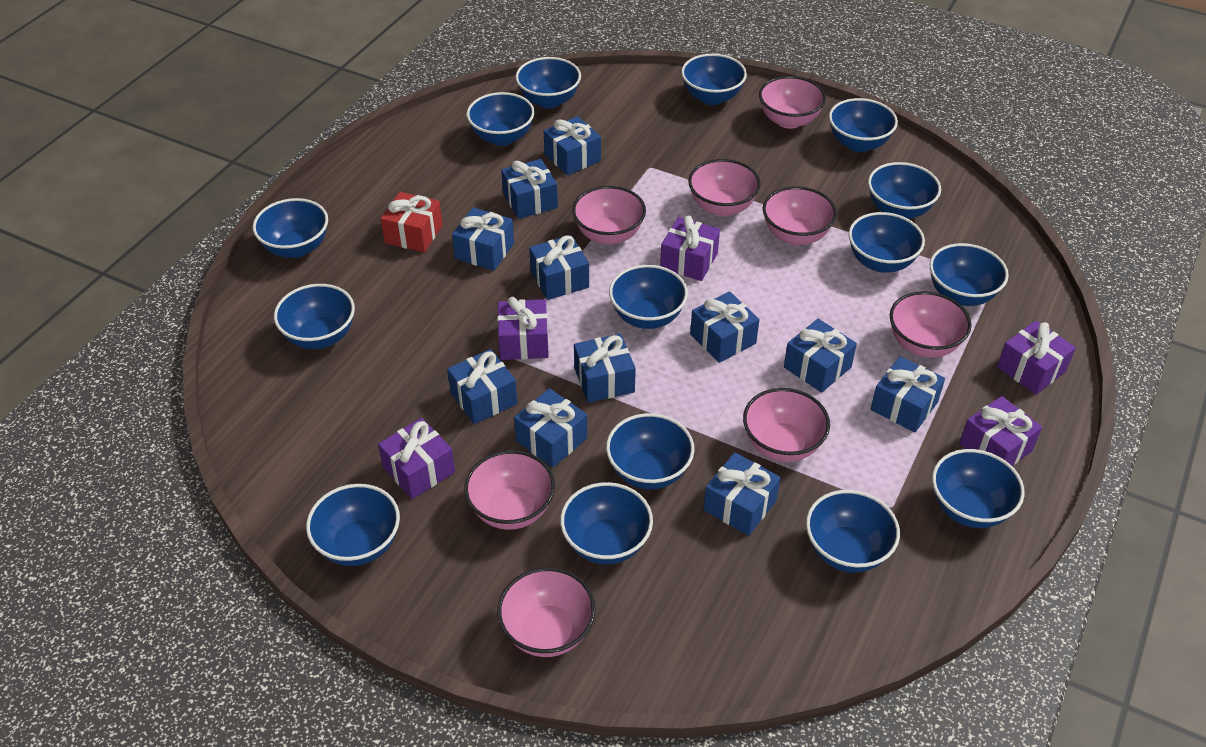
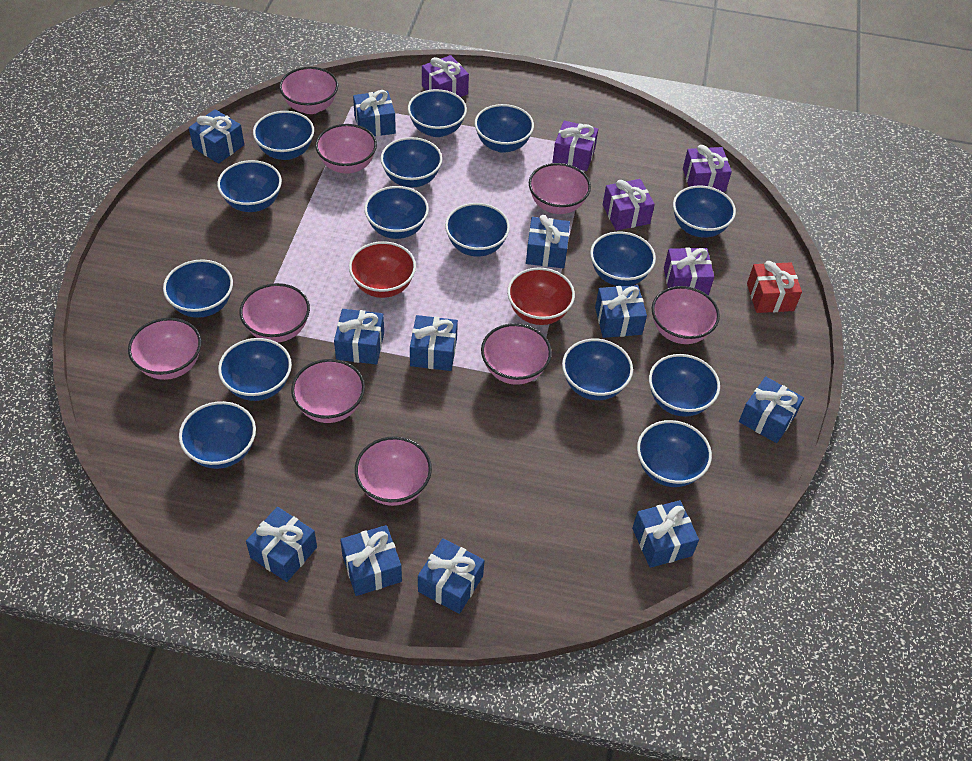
pink bowl: 8 -> 9
red bowl: 0 -> 2

